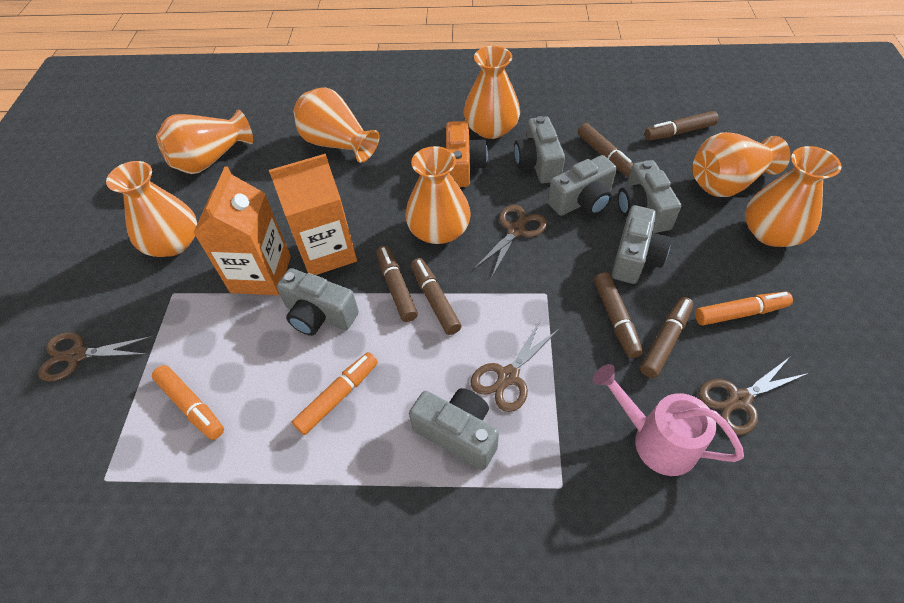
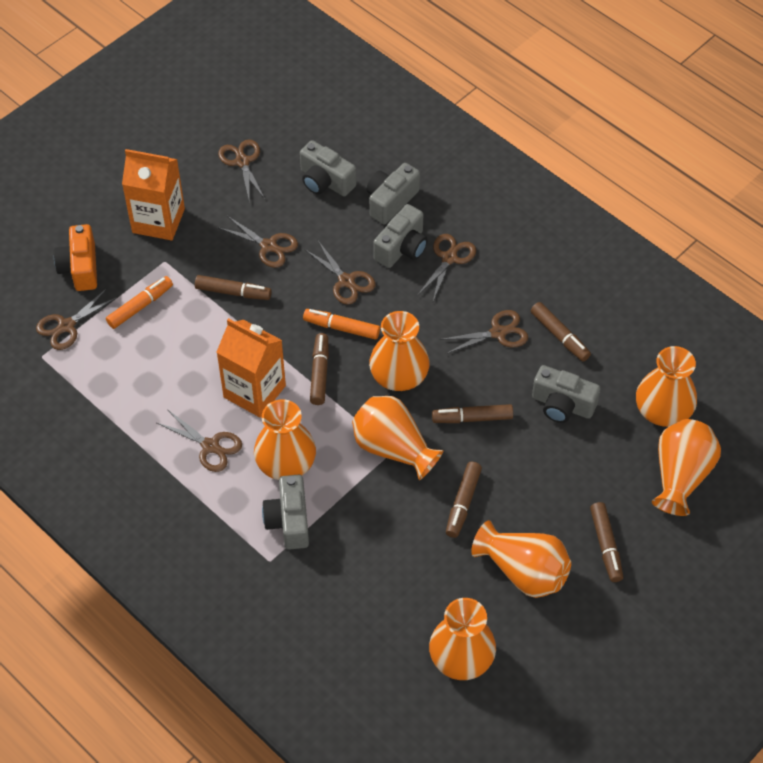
brown scissors: 4 -> 7
grey camera: 6 -> 5
orange marker: 3 -> 2
pink watering can: 1 -> 0

